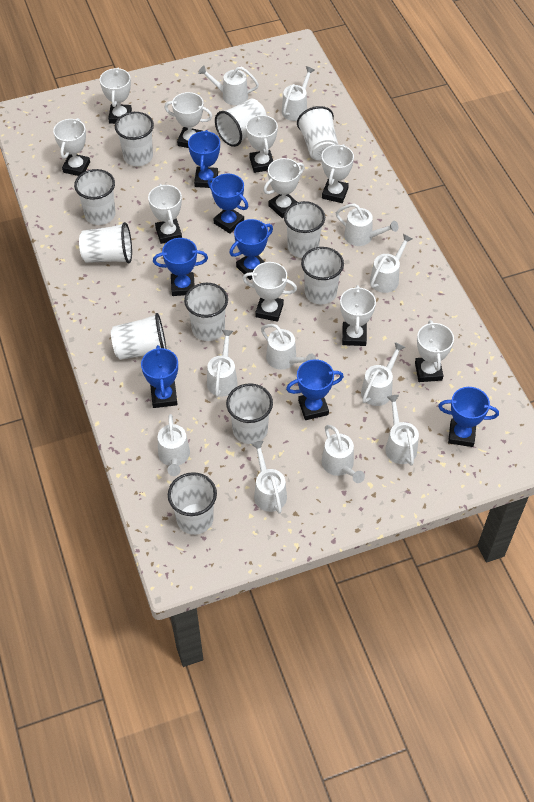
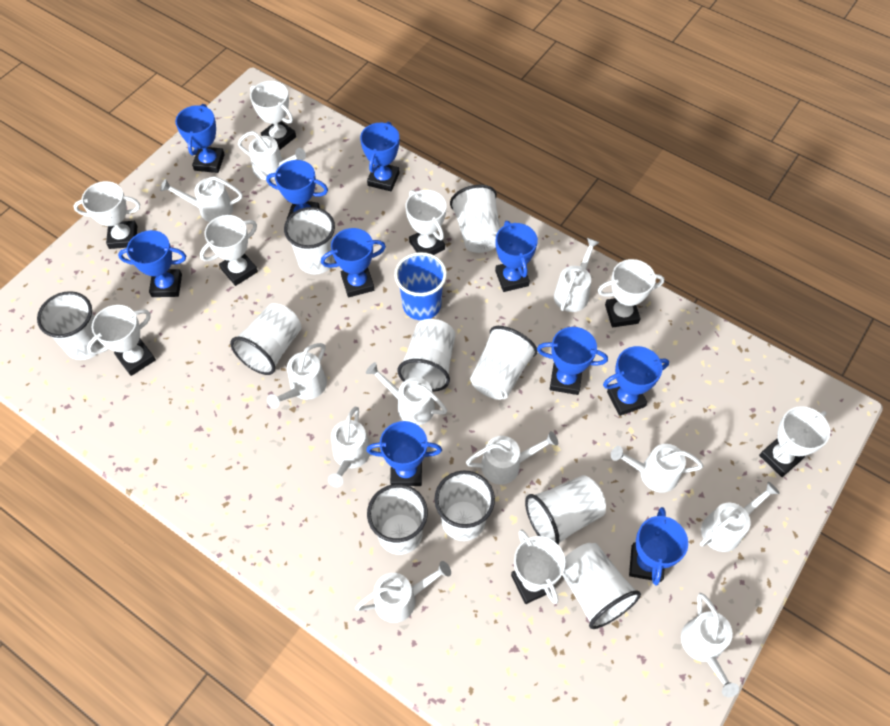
blue cup: 0 -> 1
blue trophy: 7 -> 10
white cup: 11 -> 10
white trophy: 10 -> 8

